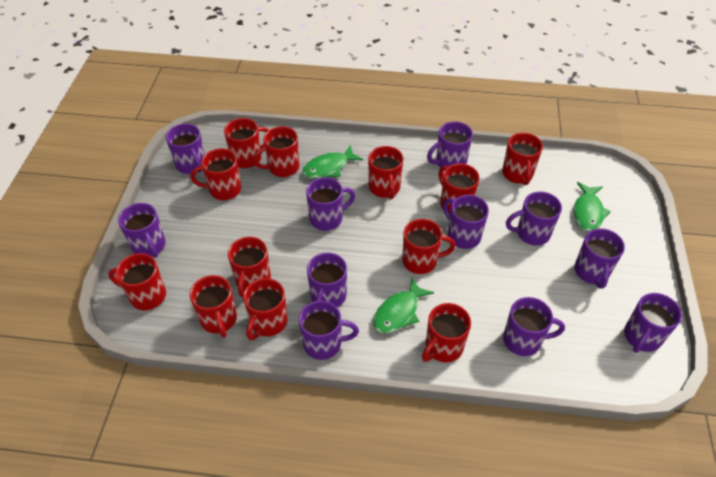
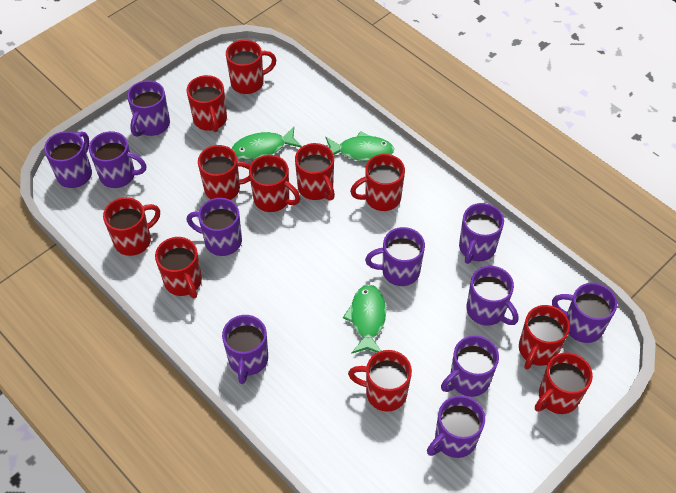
red mug: 12 -> 11

